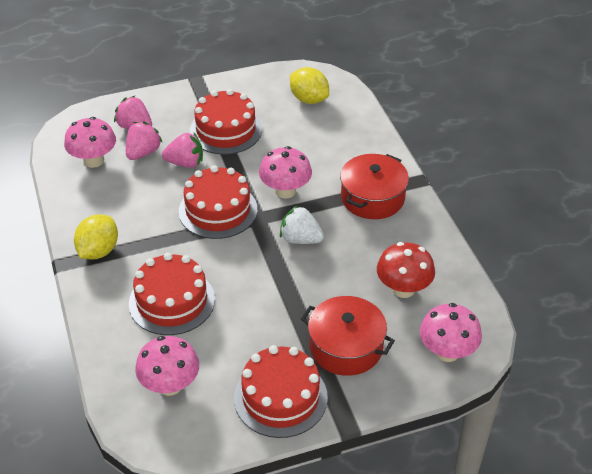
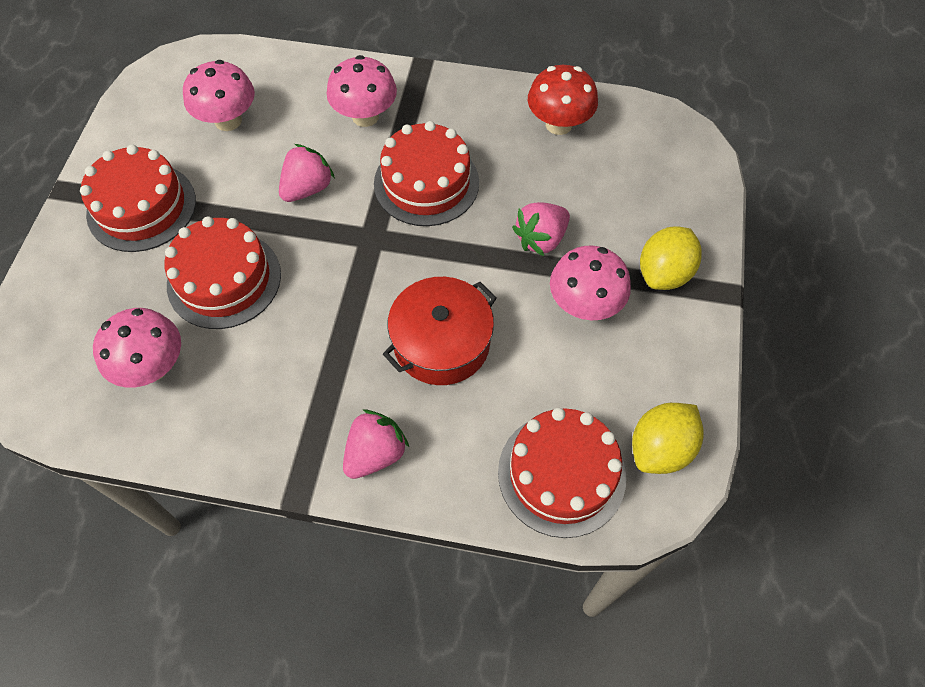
red pot: 2 -> 1
white strawberry: 1 -> 0

